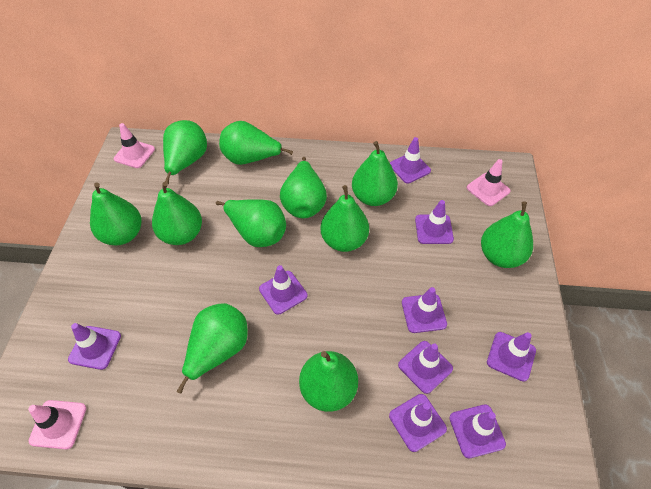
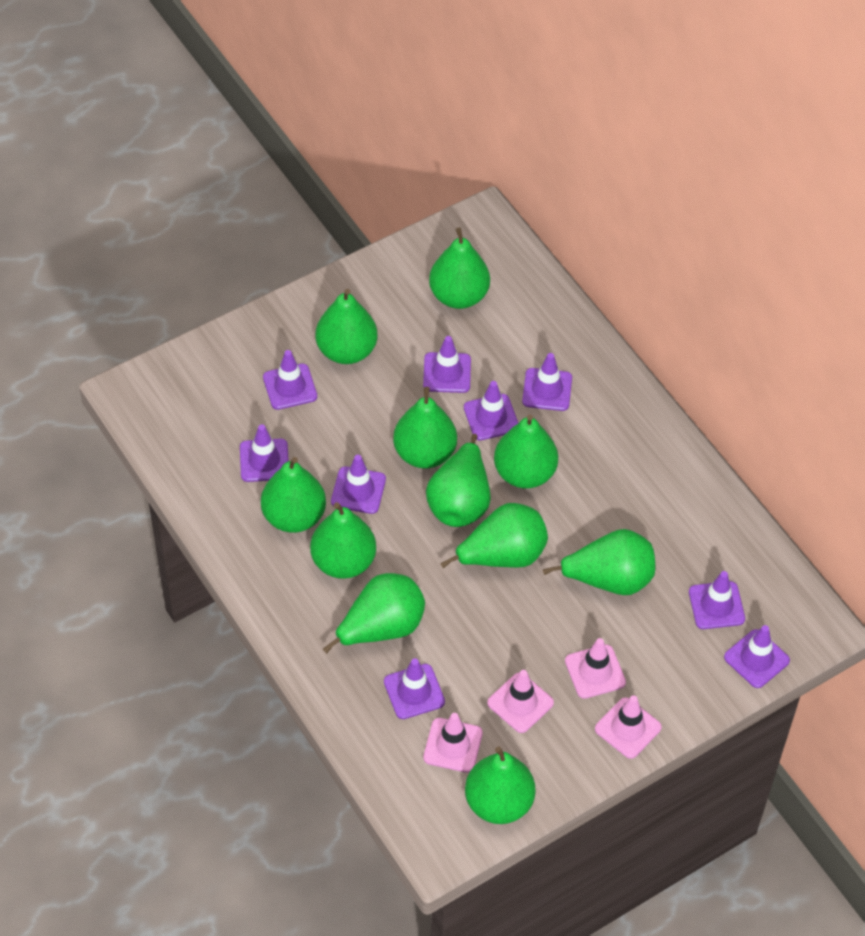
pink traffic cone: 3 -> 4

